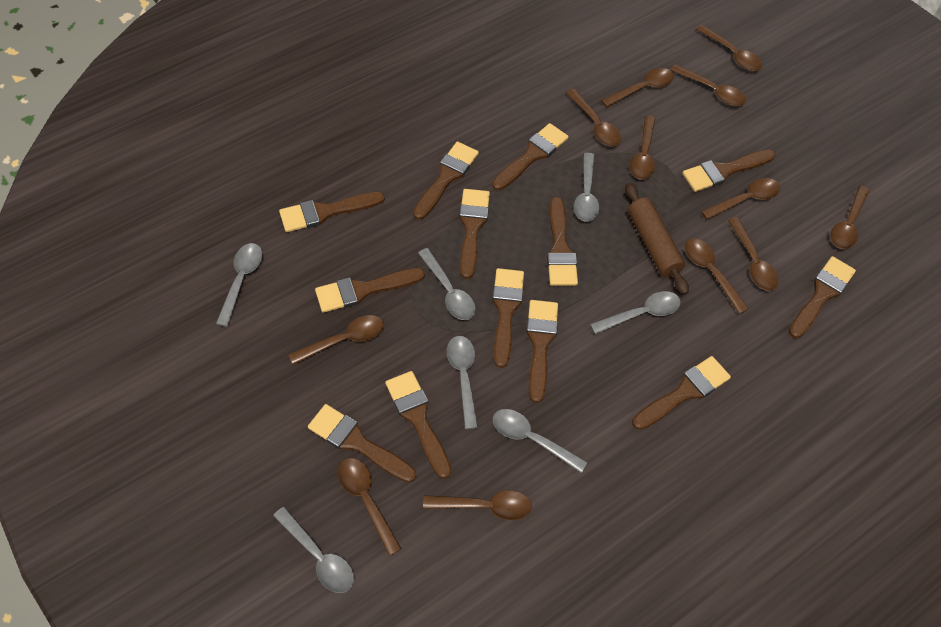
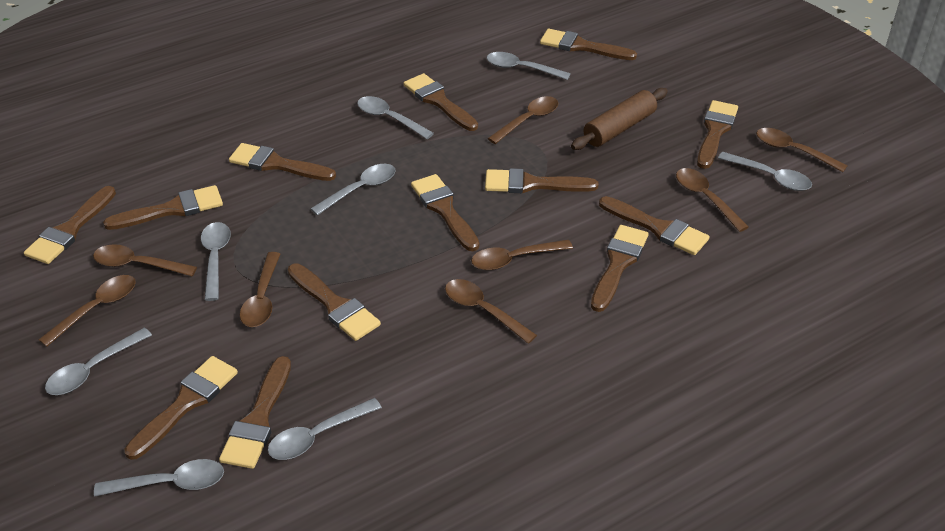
brown spoon: 12 -> 8
grey spoon: 7 -> 8

